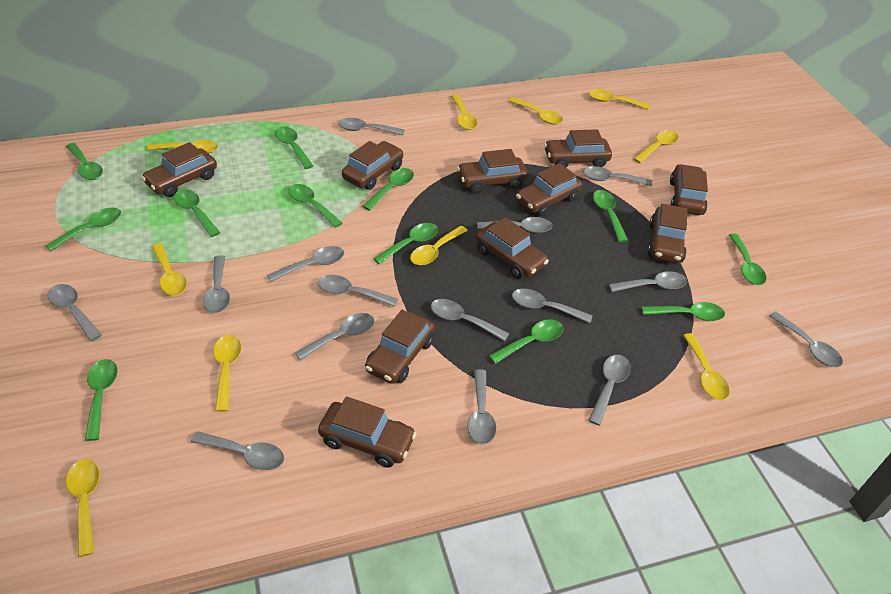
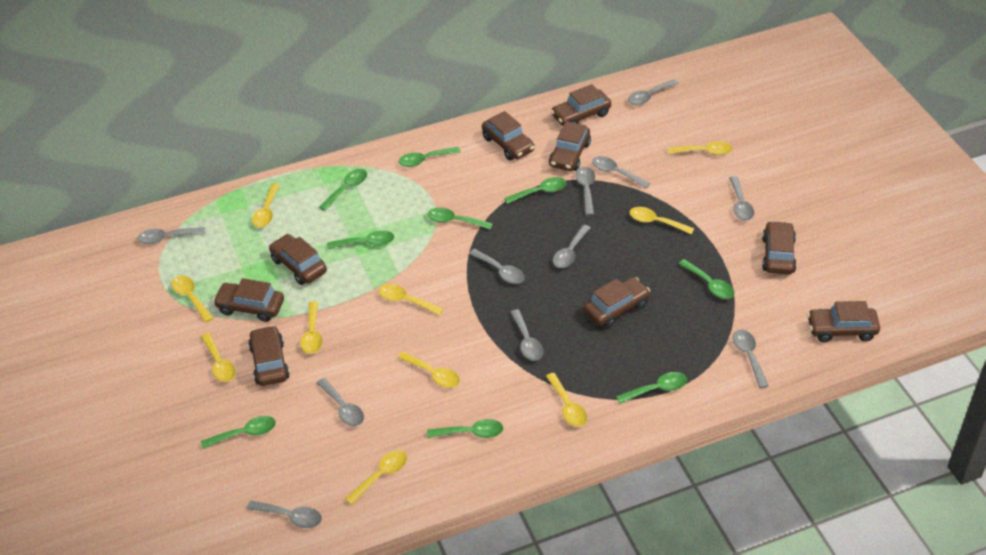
brown car: 10 -> 9
green spoon: 12 -> 9
grey spoon: 15 -> 11

